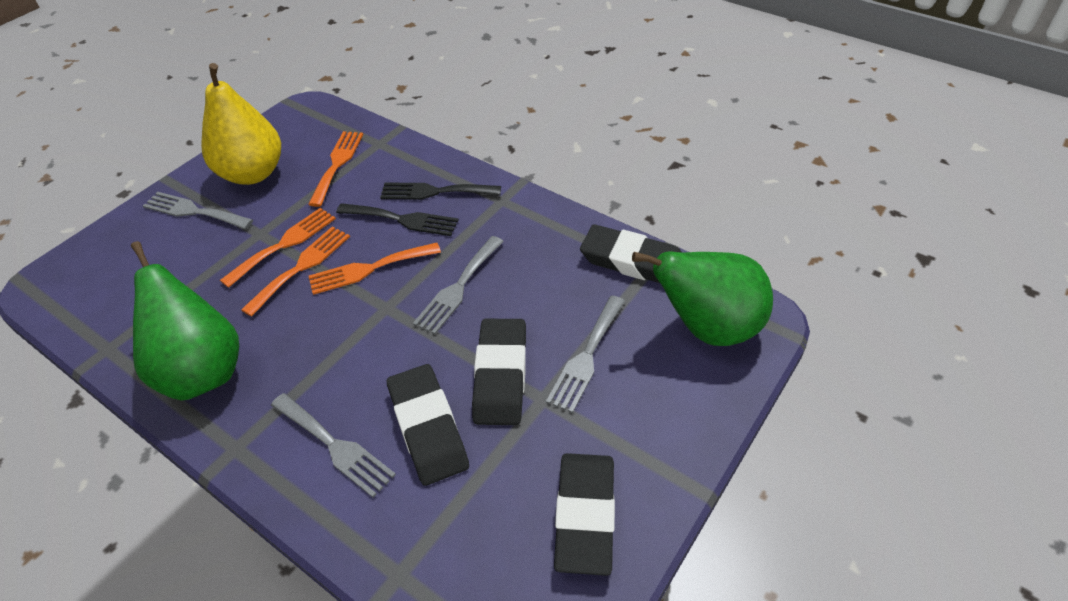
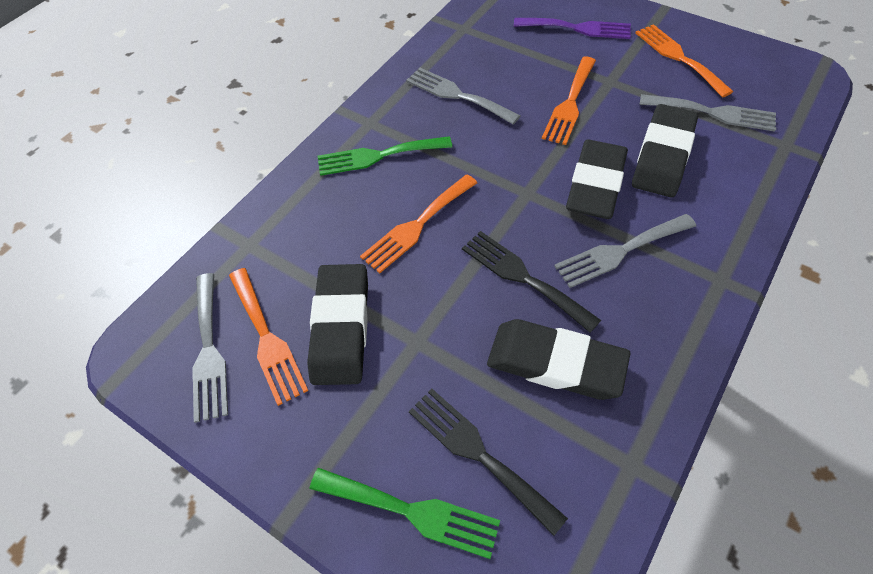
green fork: 0 -> 2
green pear: 2 -> 0
purple fork: 0 -> 1
yellow pear: 1 -> 0

